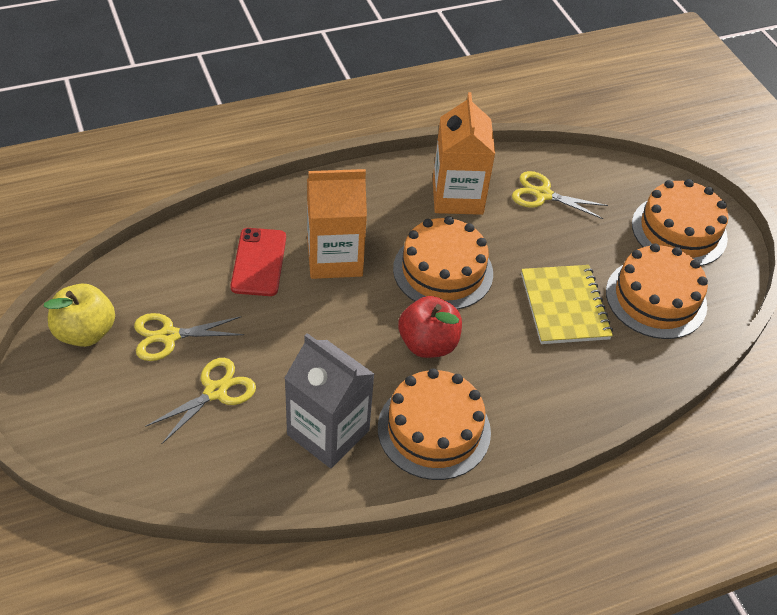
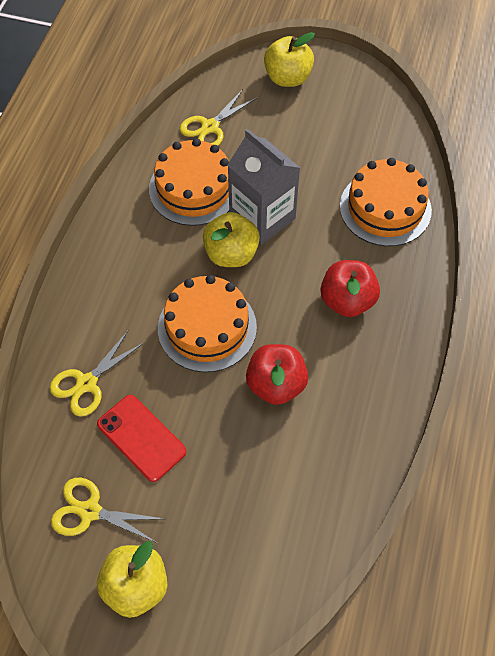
orange cake: 4 -> 3
orange carton: 2 -> 0
red apple: 1 -> 2
yellow apple: 1 -> 3
yellow notebook: 1 -> 0

